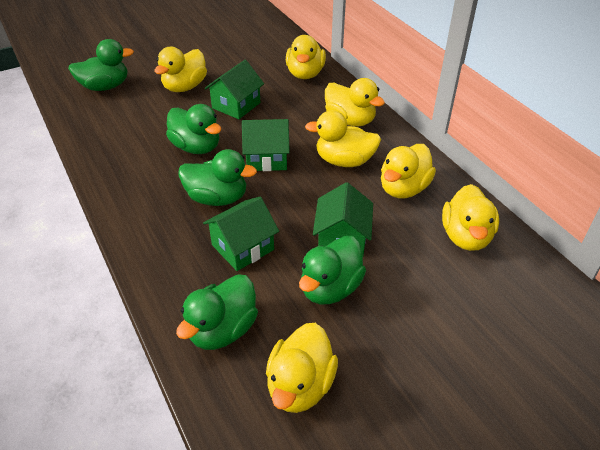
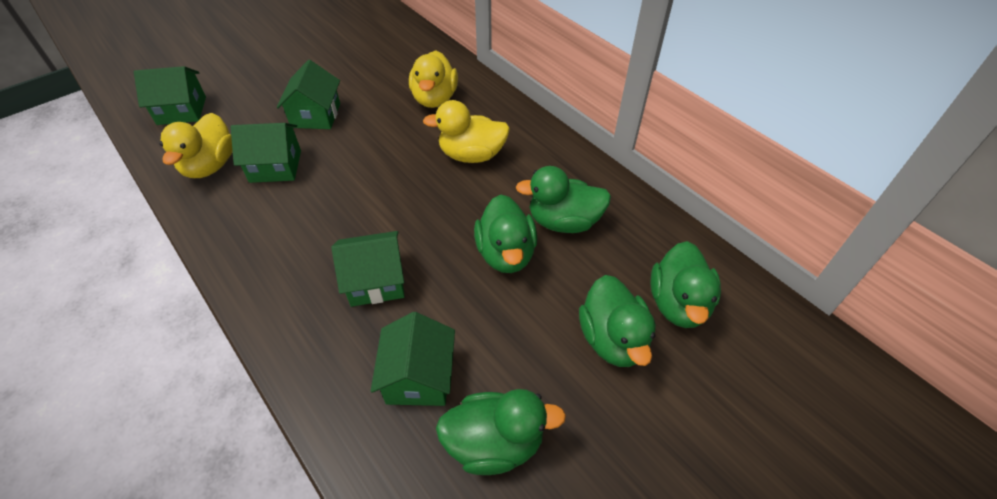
green house: 4 -> 5
yellow duck: 7 -> 3

